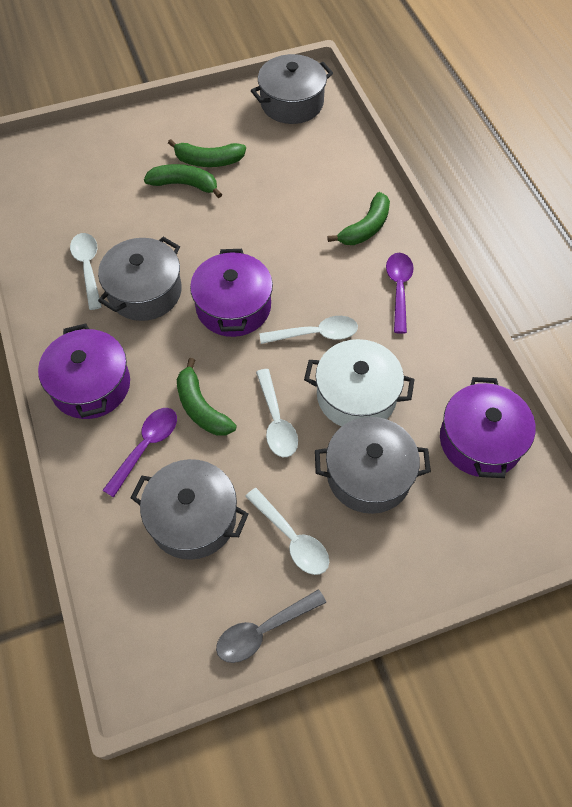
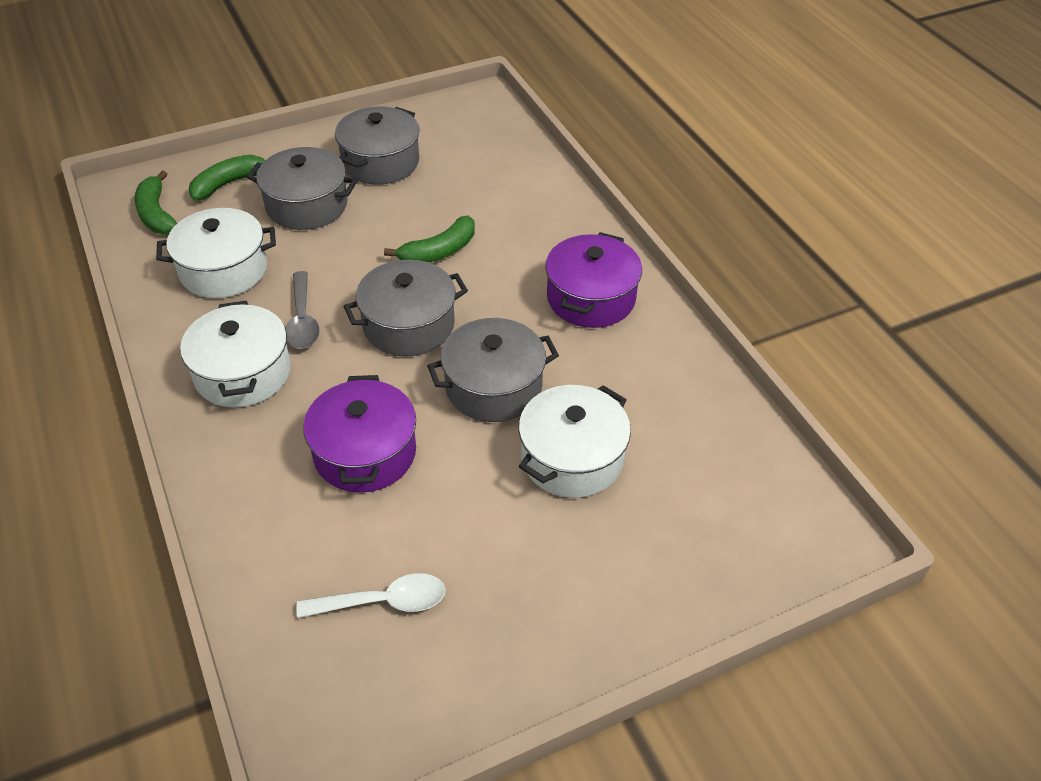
green banana: 4 -> 3
purple pot: 3 -> 2
purple spoon: 2 -> 0
white pot: 1 -> 3
white spoon: 4 -> 1

